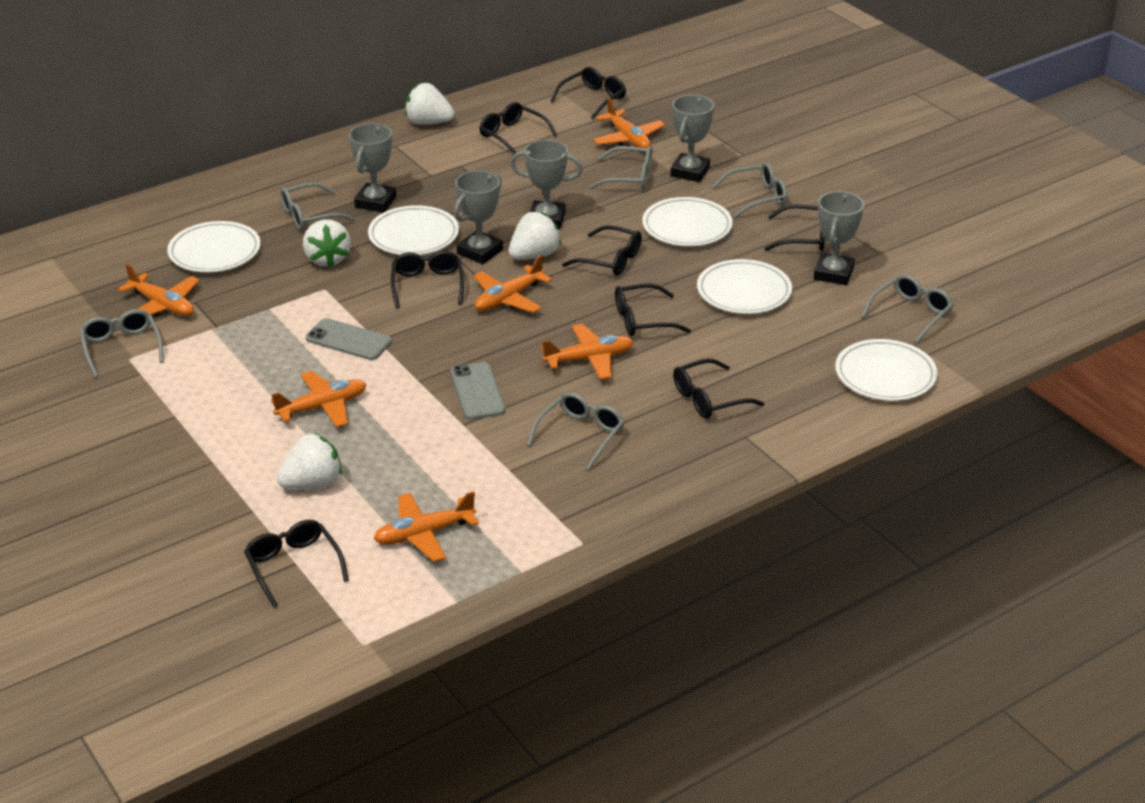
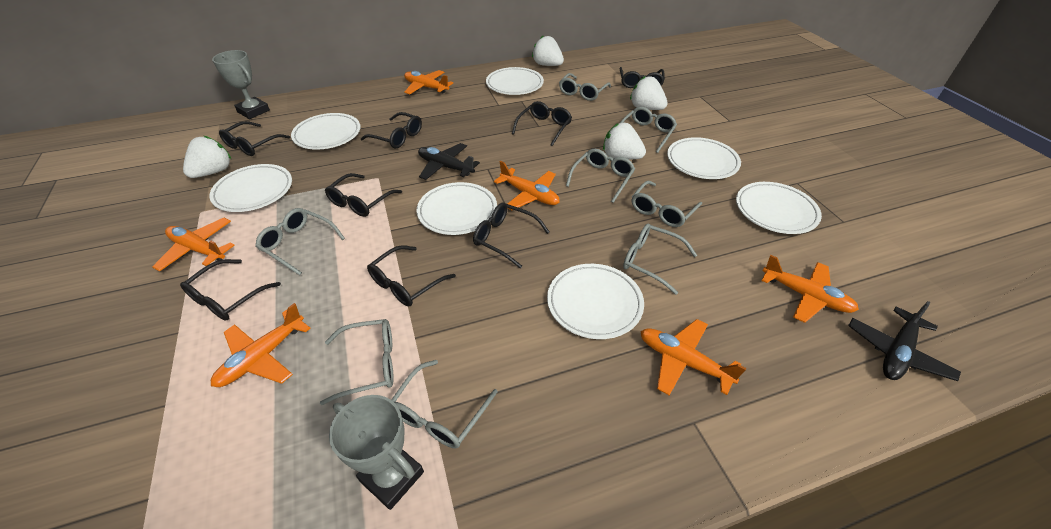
black plane: 0 -> 2
grey glasses: 6 -> 8
grey phone: 2 -> 0
grey trophy: 5 -> 2
white plate: 5 -> 7

